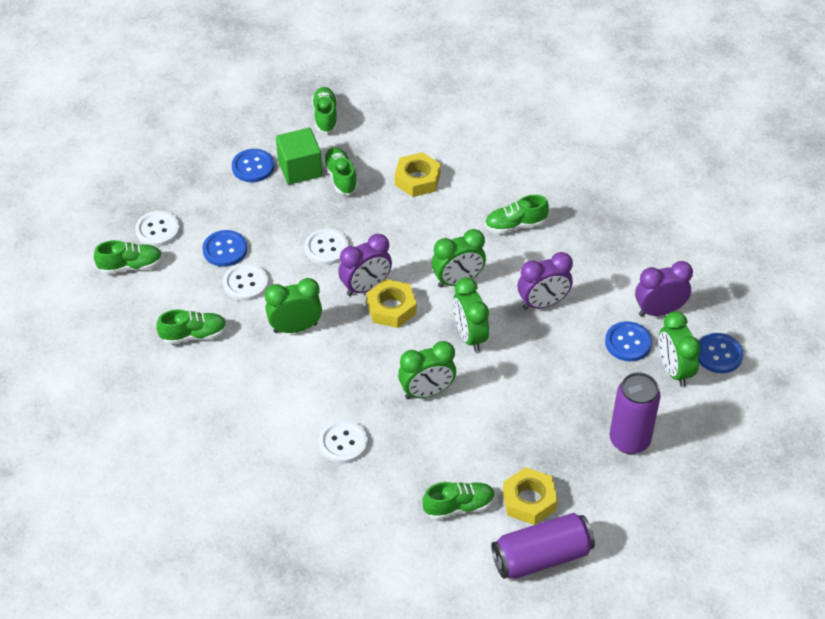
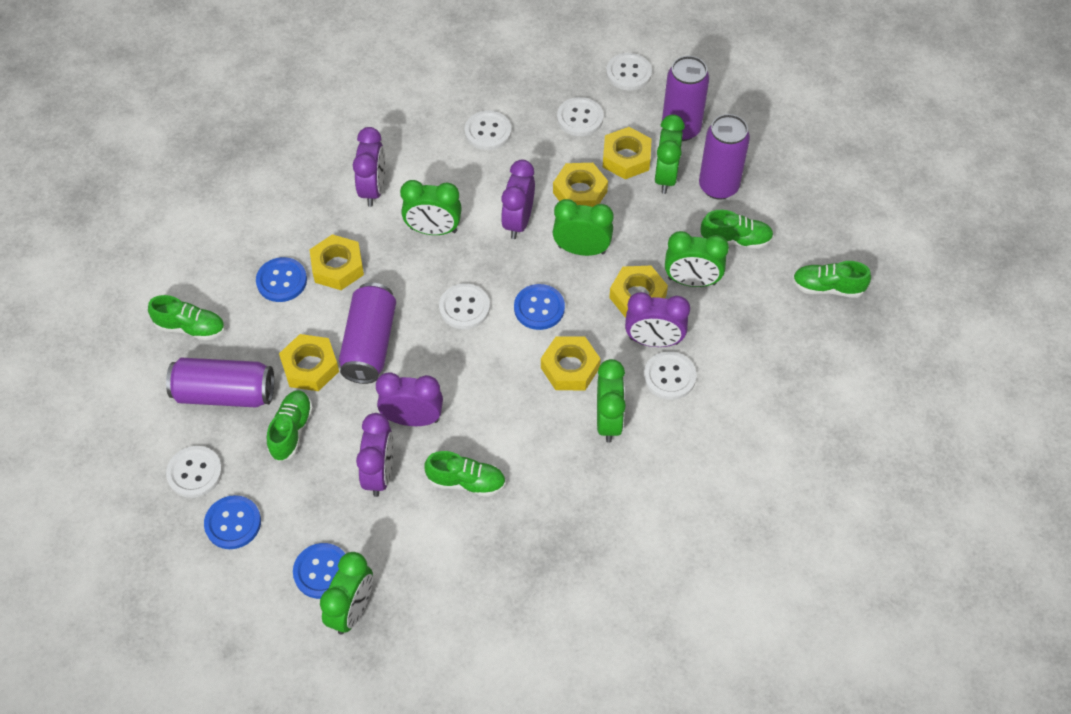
green clock: 5 -> 6
green cube: 1 -> 0
green shoe: 6 -> 5
purple can: 2 -> 4
purple clock: 3 -> 5
white button: 4 -> 6
yellow nut: 3 -> 6

